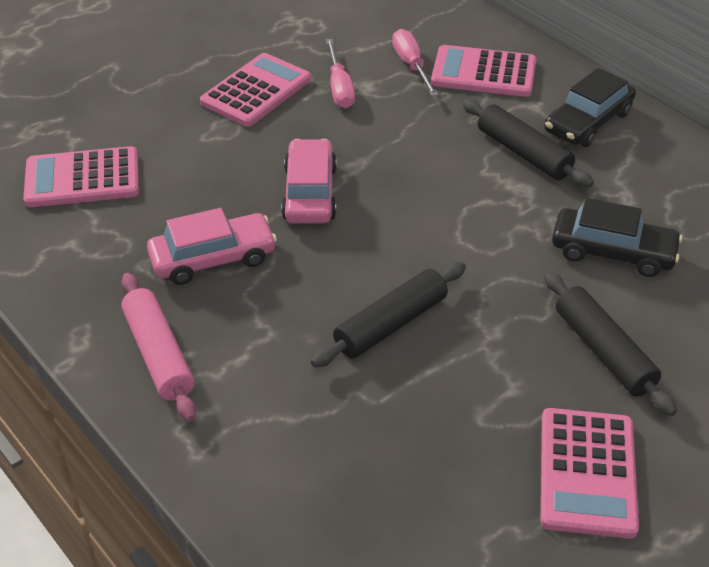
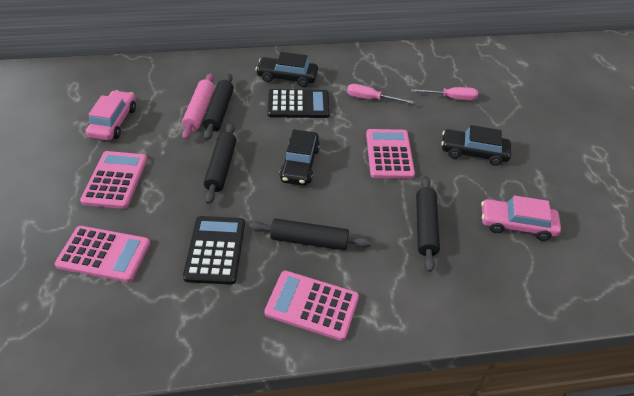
black calculator: 0 -> 2
black car: 2 -> 3
black rolling pin: 3 -> 4

